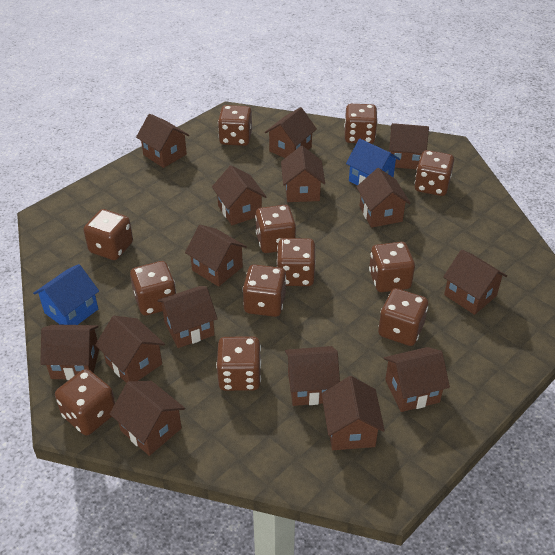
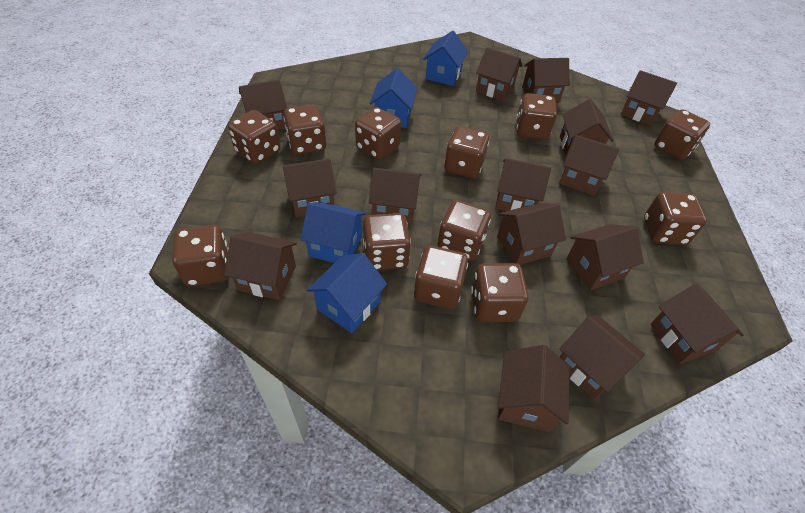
blue house: 2 -> 4

